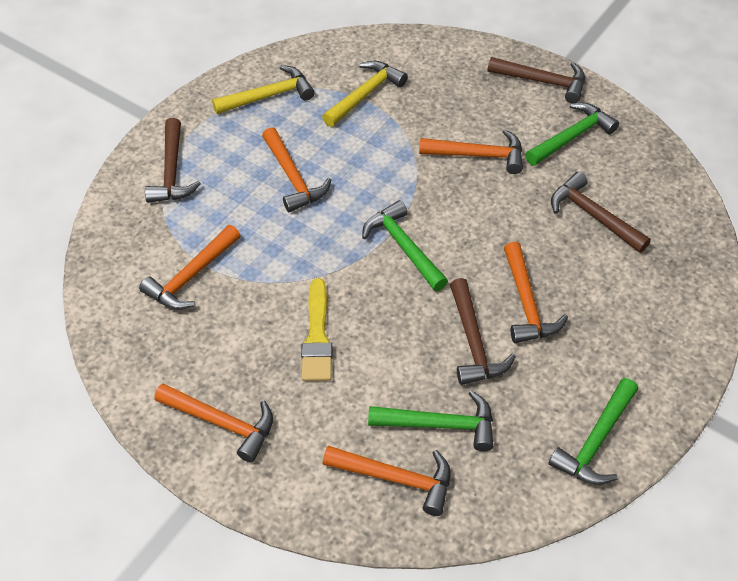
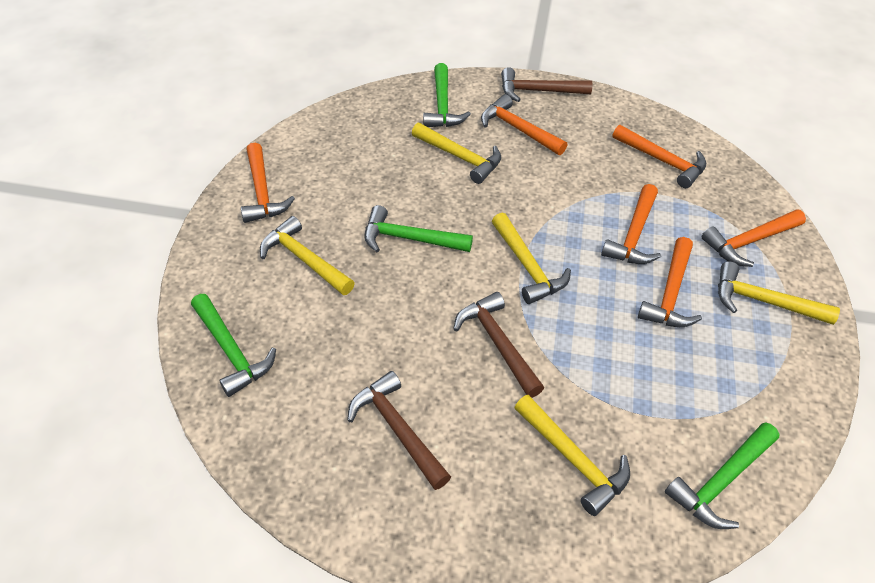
brown hammer: 4 -> 3
yellow brush: 1 -> 0
yellow hammer: 2 -> 5

